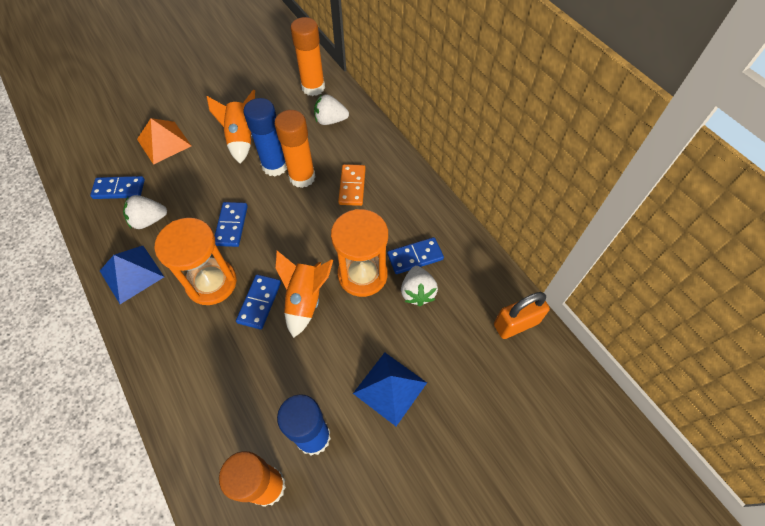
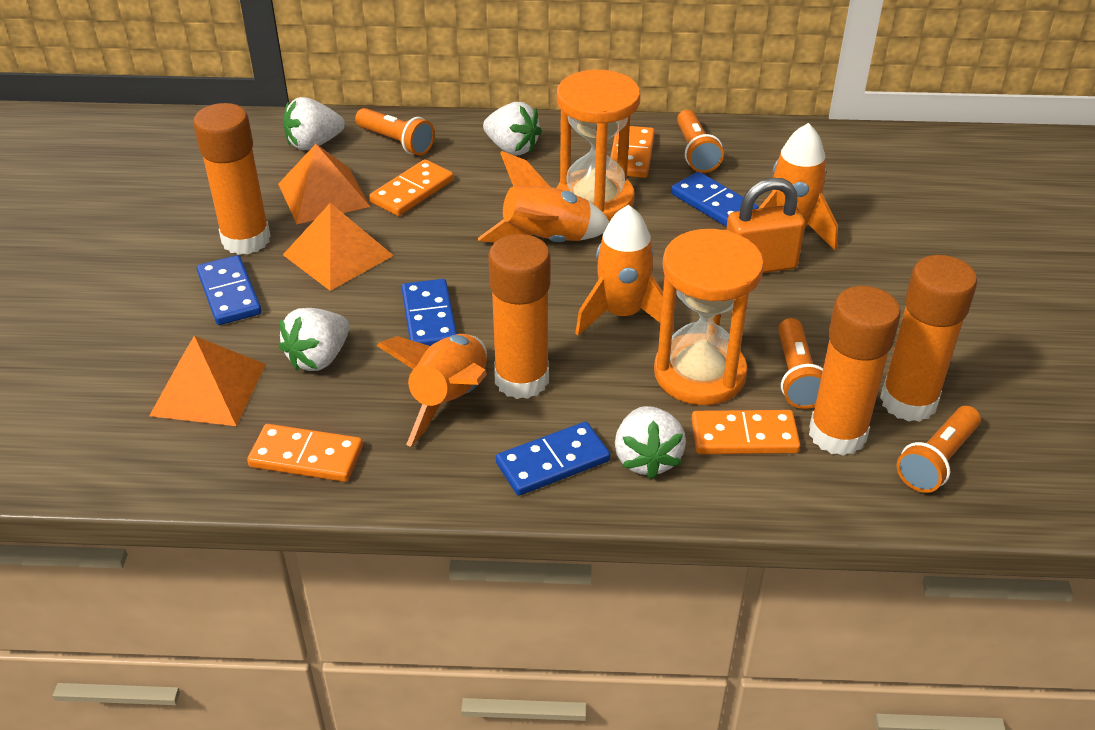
blue glue stick: 2 -> 0
blue pyramid: 2 -> 0
orange domino: 1 -> 4
orange flashlight: 0 -> 4
orange glue stick: 3 -> 4
orange pyramid: 1 -> 3
orange rocket: 2 -> 4
white strawberry: 3 -> 4

